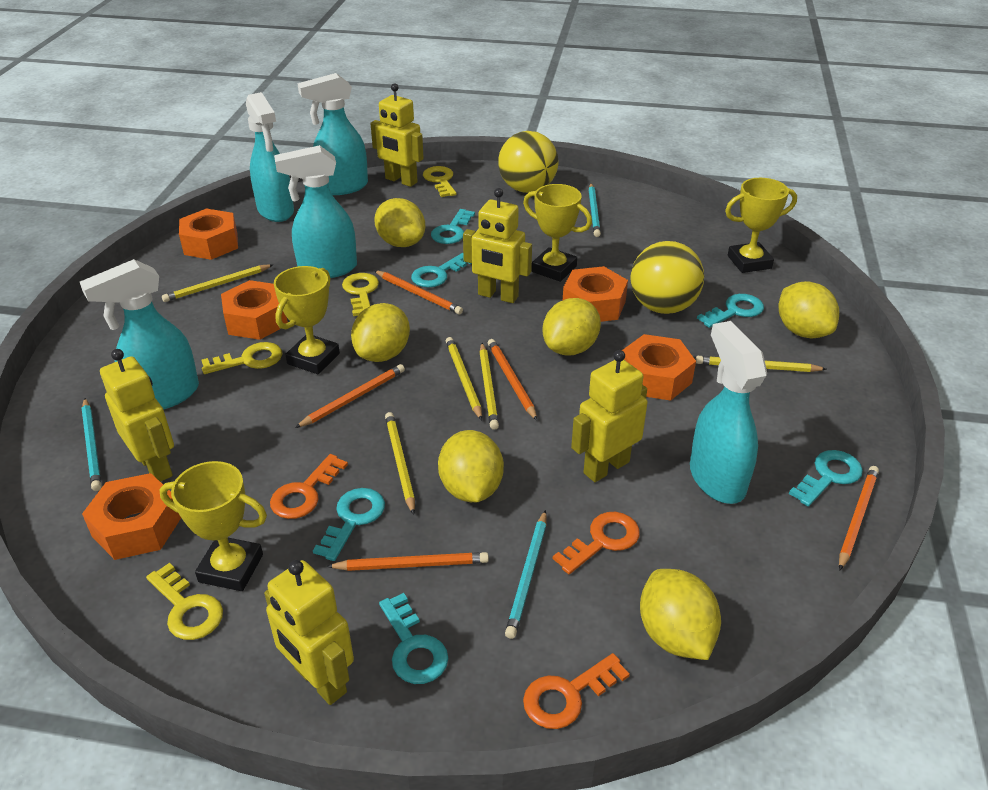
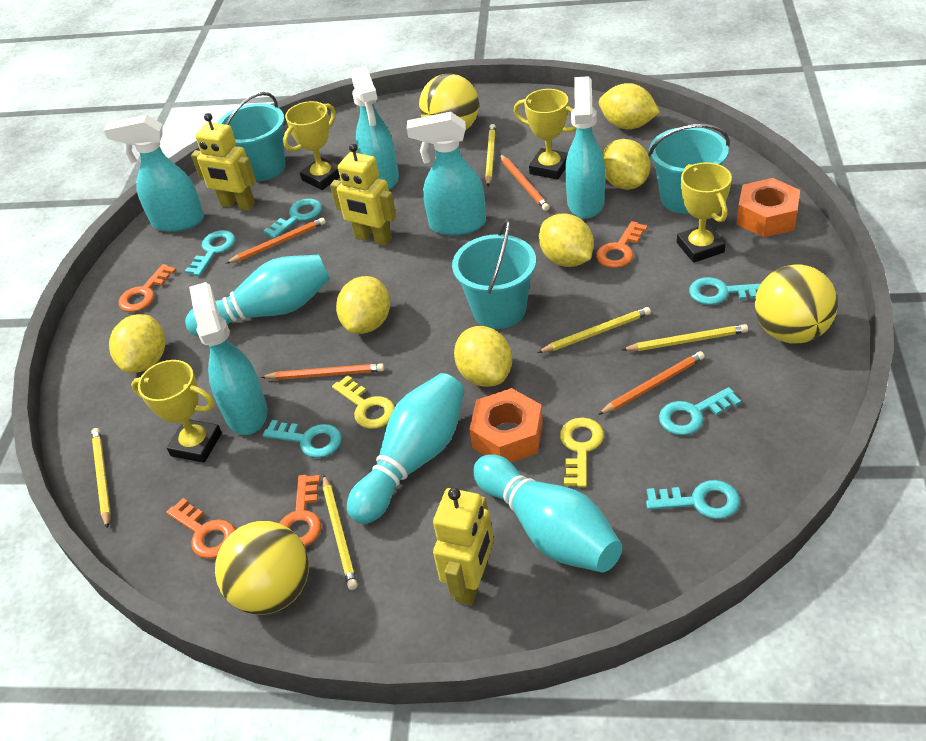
orange key: 3 -> 4
orange nut: 5 -> 2
orange pencil: 5 -> 4
turquoise bowling pin: 0 -> 3
turquoise bucket: 0 -> 3
turquoise pencil: 3 -> 0
yellow ball: 2 -> 3
yellow key: 4 -> 2
yellow robot: 5 -> 3

